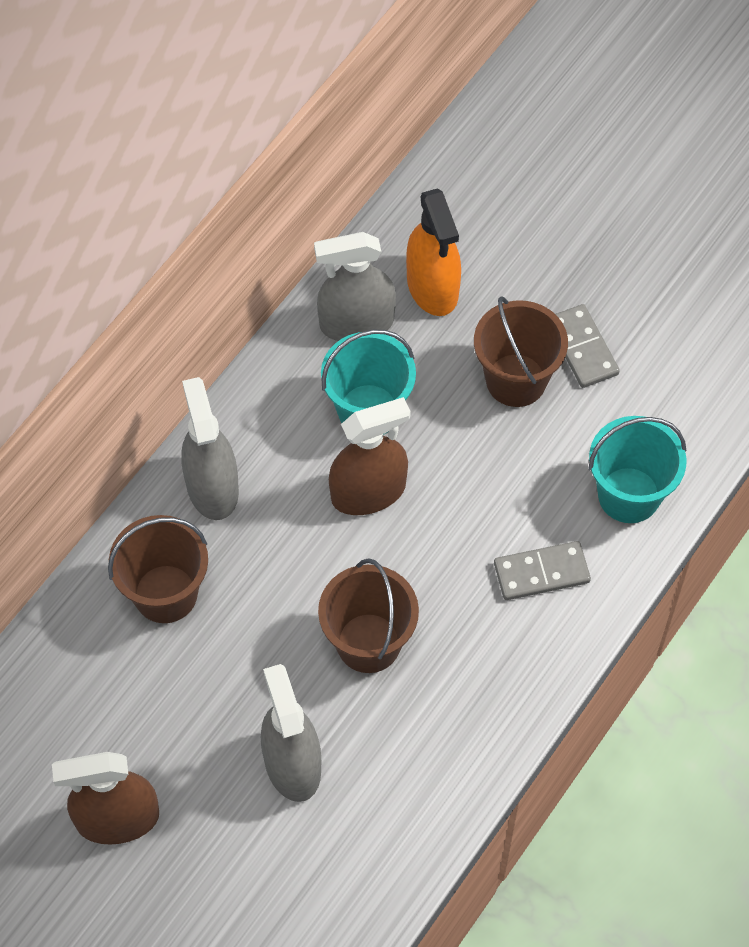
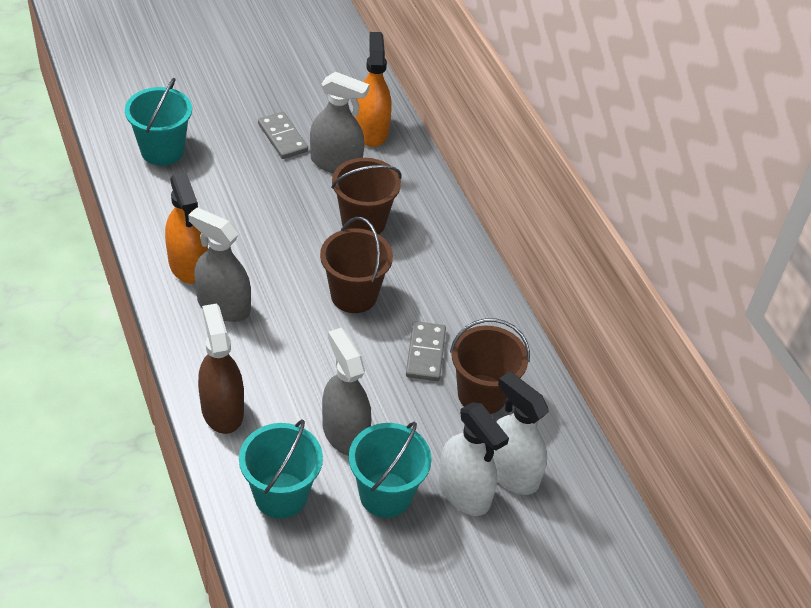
brown spray bottle: 2 -> 1
orange spray bottle: 1 -> 2
turquoise bucket: 2 -> 3
white spray bottle: 0 -> 2

